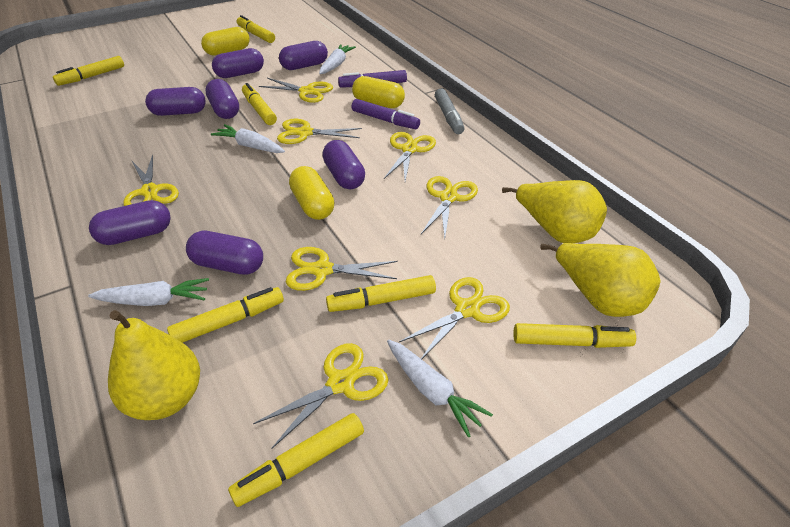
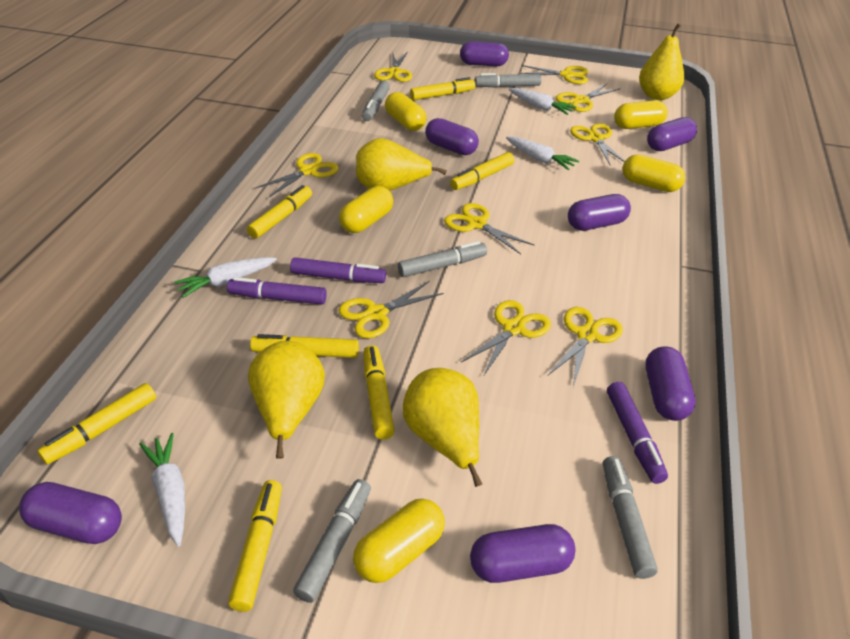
grey marker: 1 -> 5
purple marker: 2 -> 3
yellow capsule: 3 -> 5
yellow pear: 3 -> 4
yellow scissors: 8 -> 9

